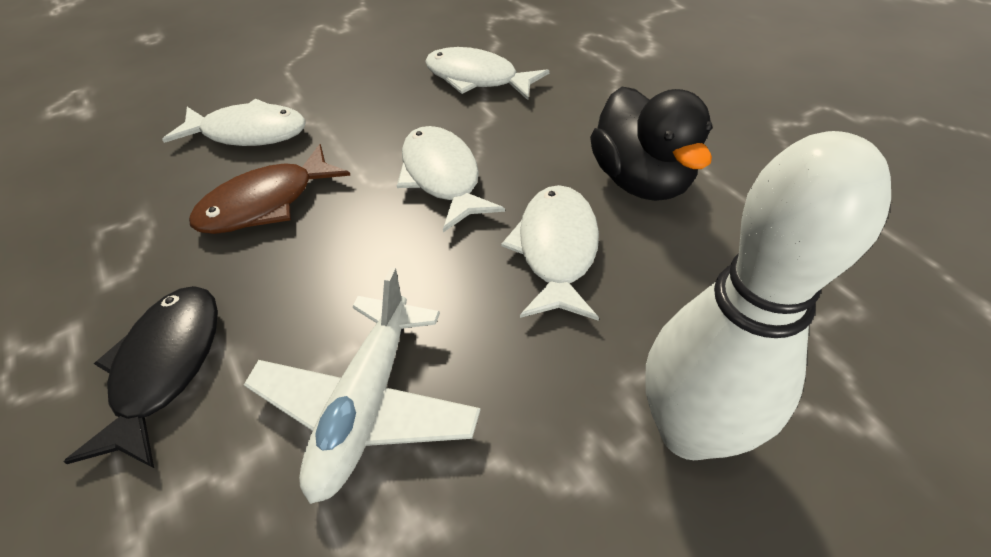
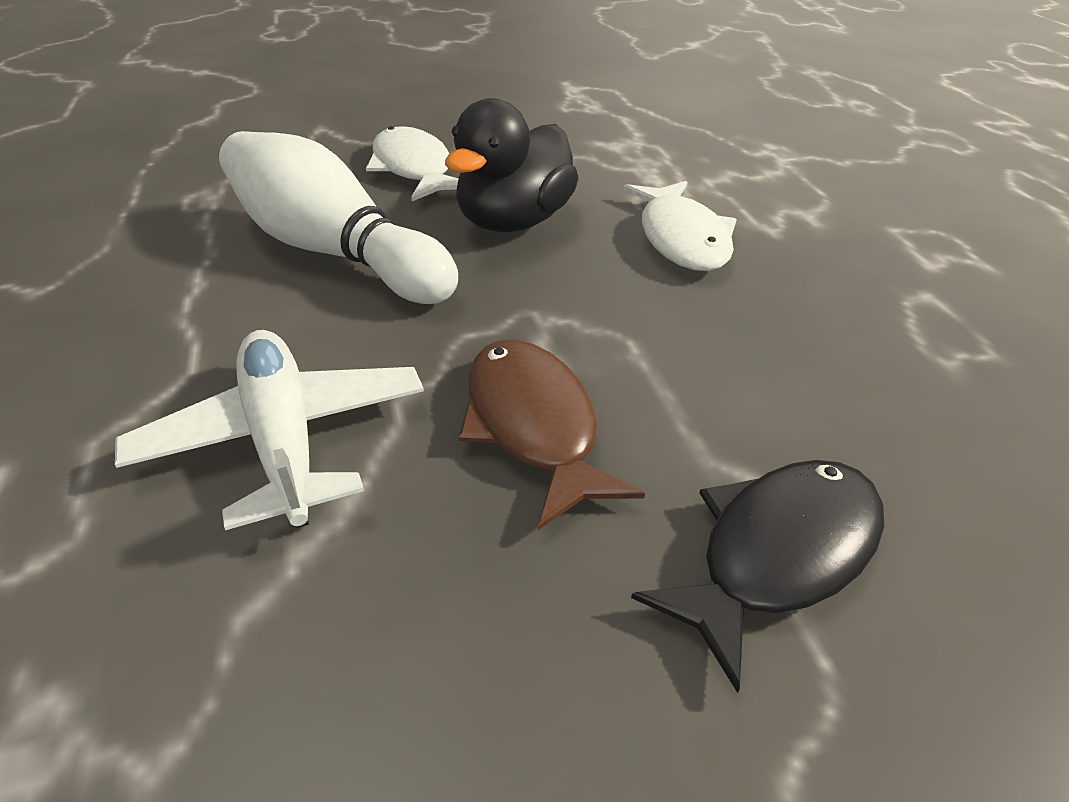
white fish: 4 -> 2

